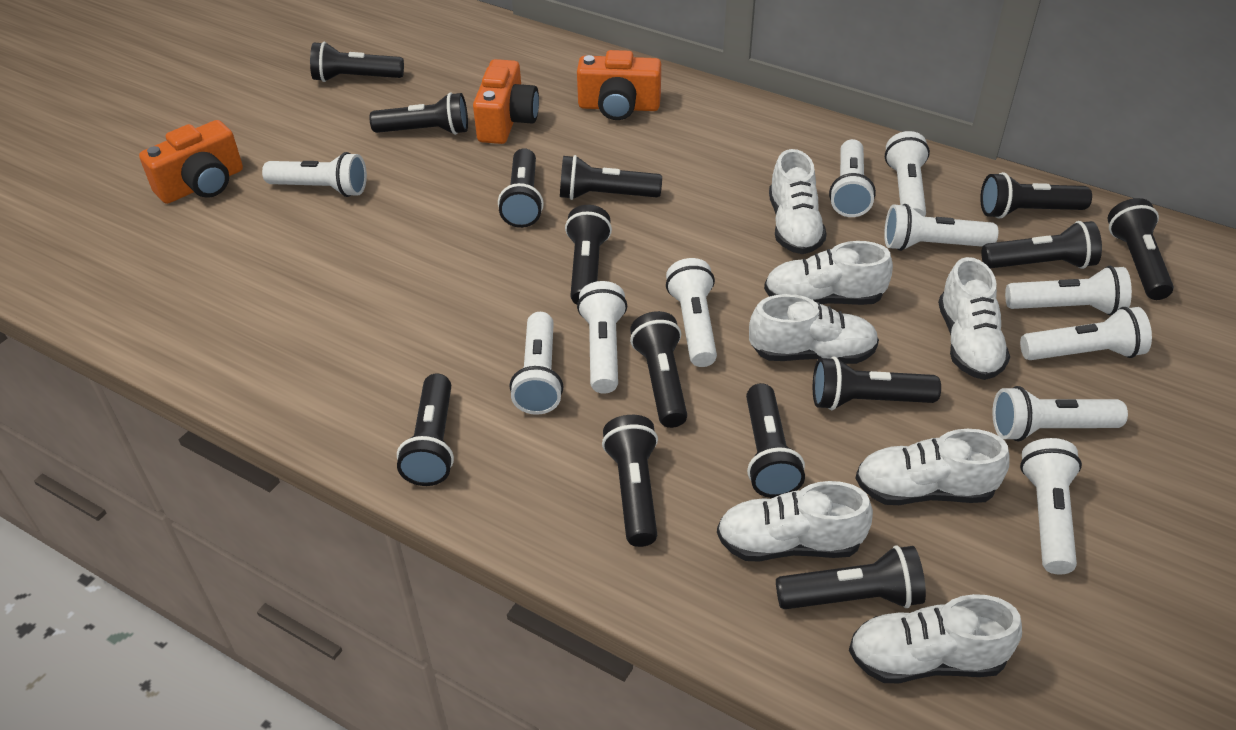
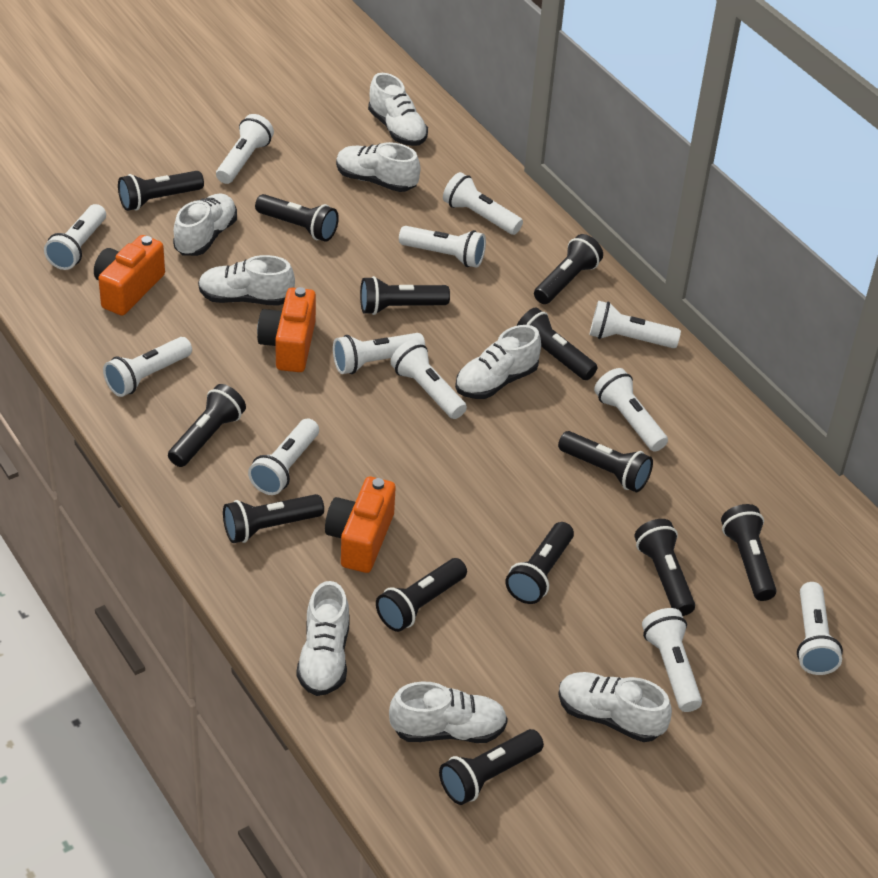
black flashlight: 14 -> 13
white flashlight: 11 -> 12
white shoe: 7 -> 8

